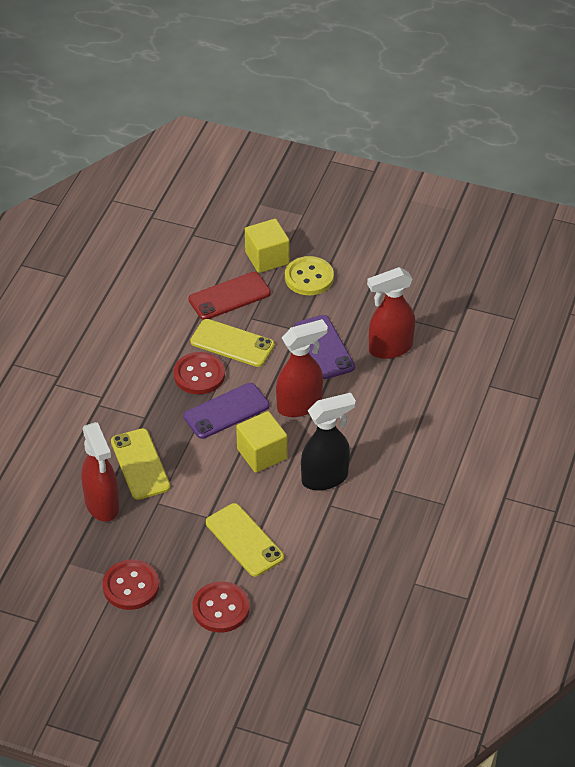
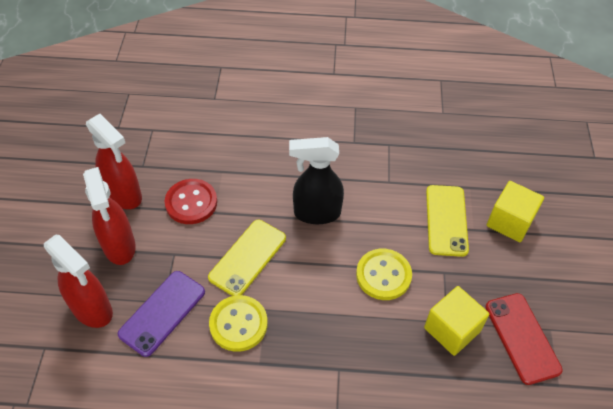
purple phone: 2 -> 1
red button: 3 -> 1
yellow button: 1 -> 2
yellow phone: 3 -> 2

